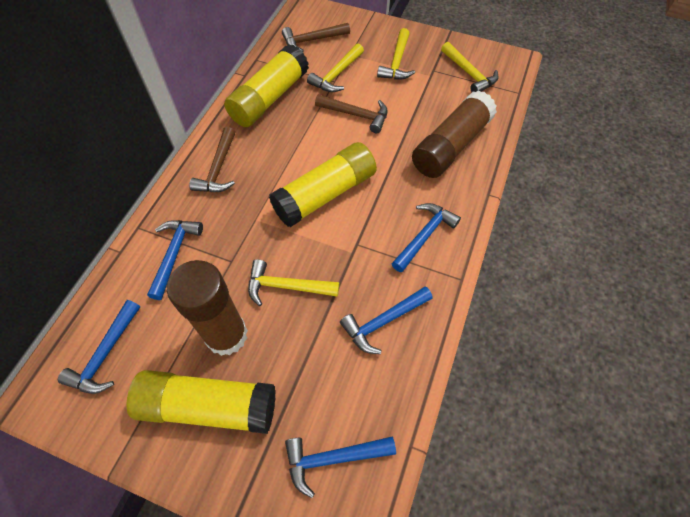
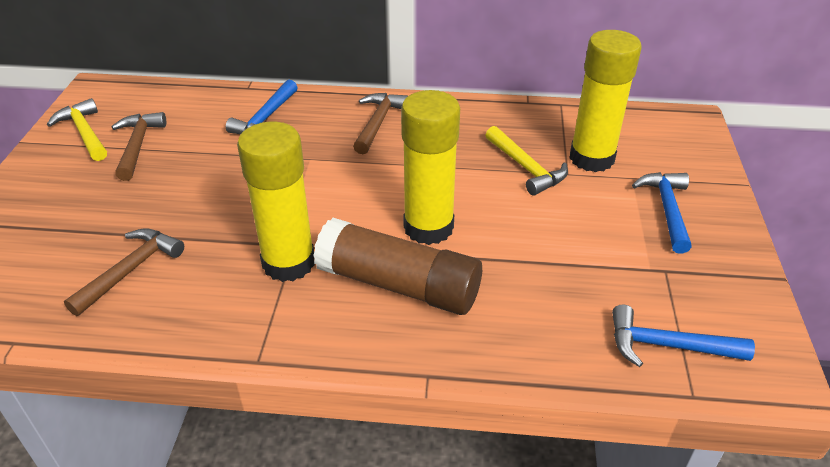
blue hammer: 5 -> 3
brown glue stick: 2 -> 1
yellow hammer: 4 -> 2

